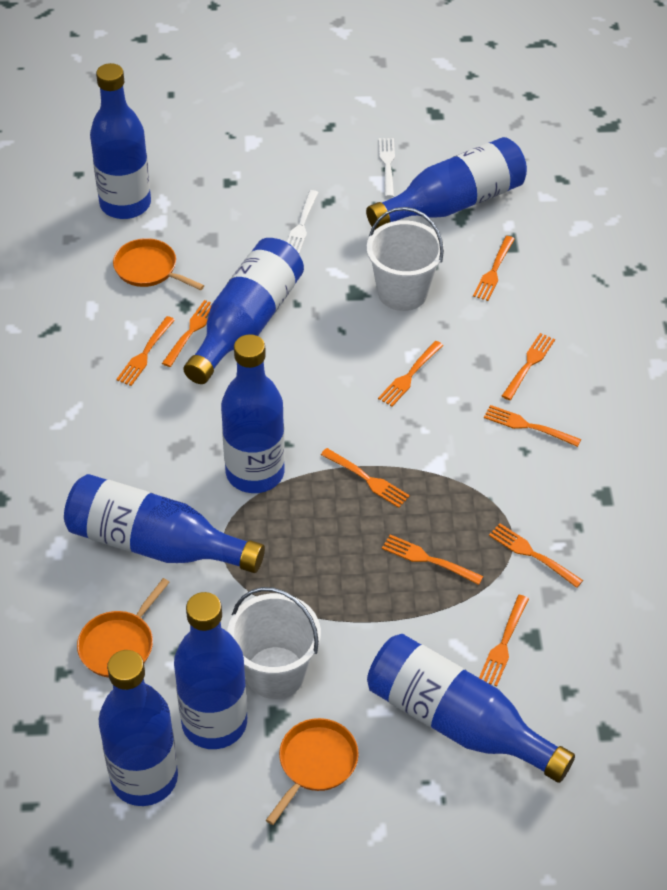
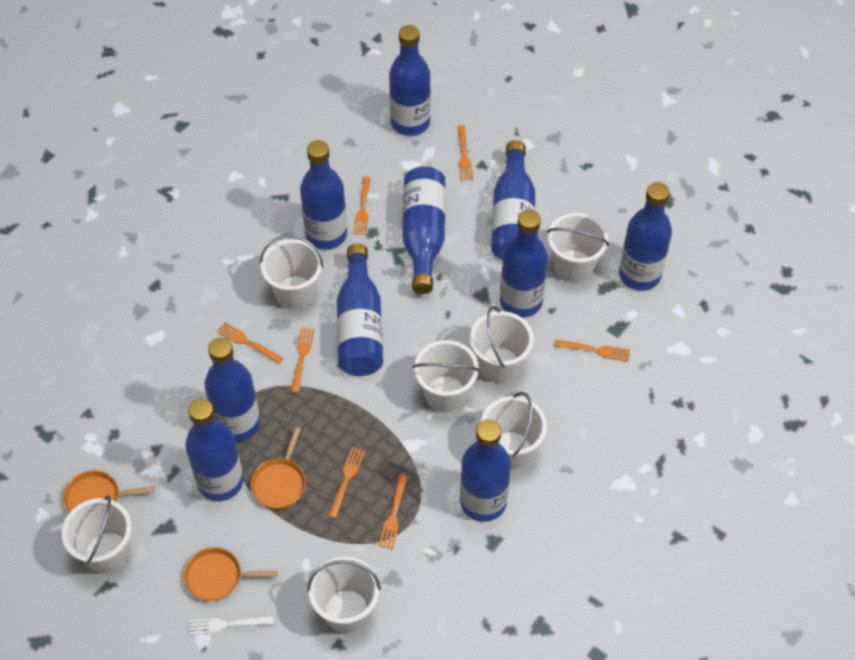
blue bottle: 8 -> 10
orange fork: 10 -> 7
white bucket: 2 -> 7
white fork: 2 -> 1

